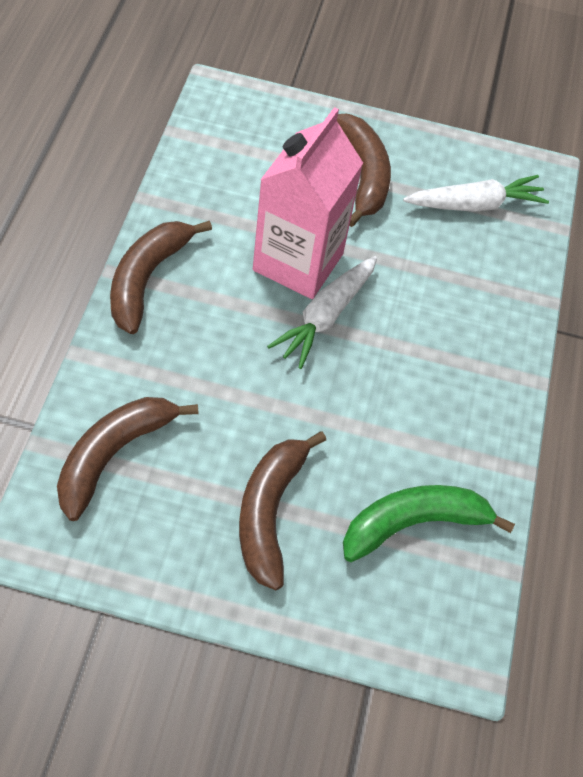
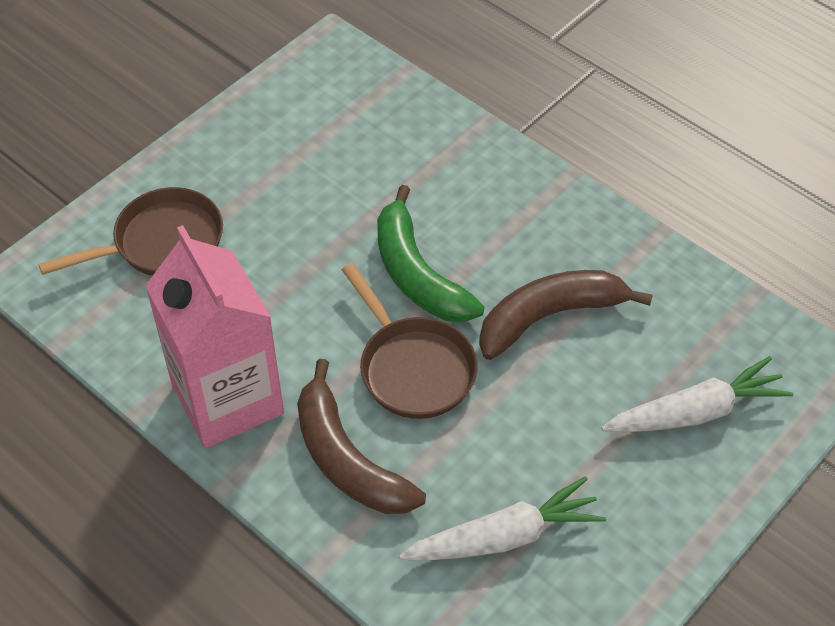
brown banana: 4 -> 2
brown pan: 0 -> 2

